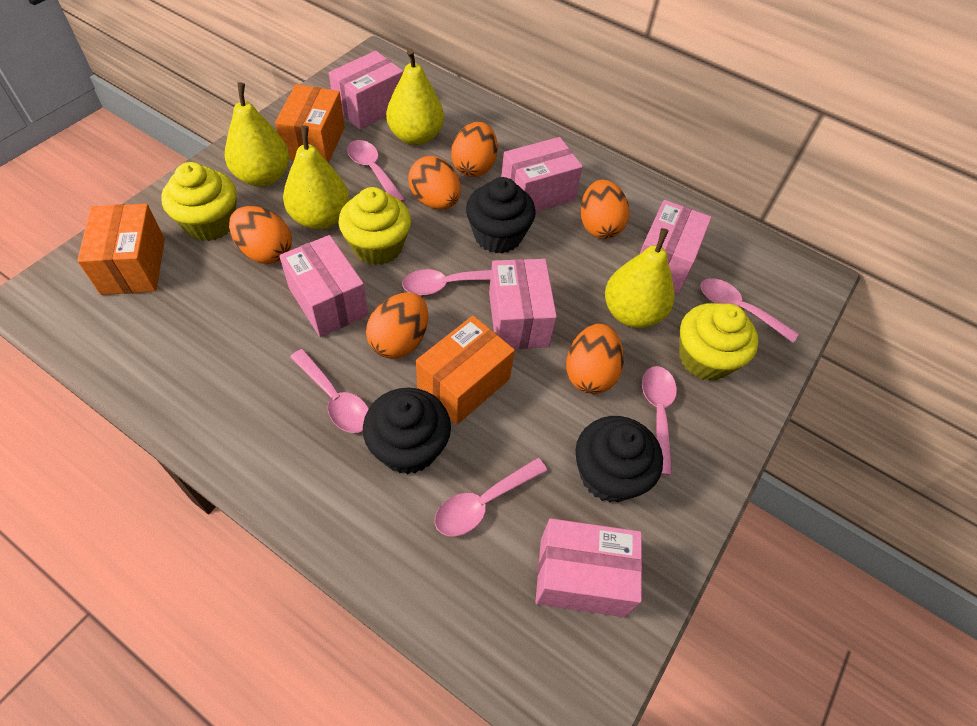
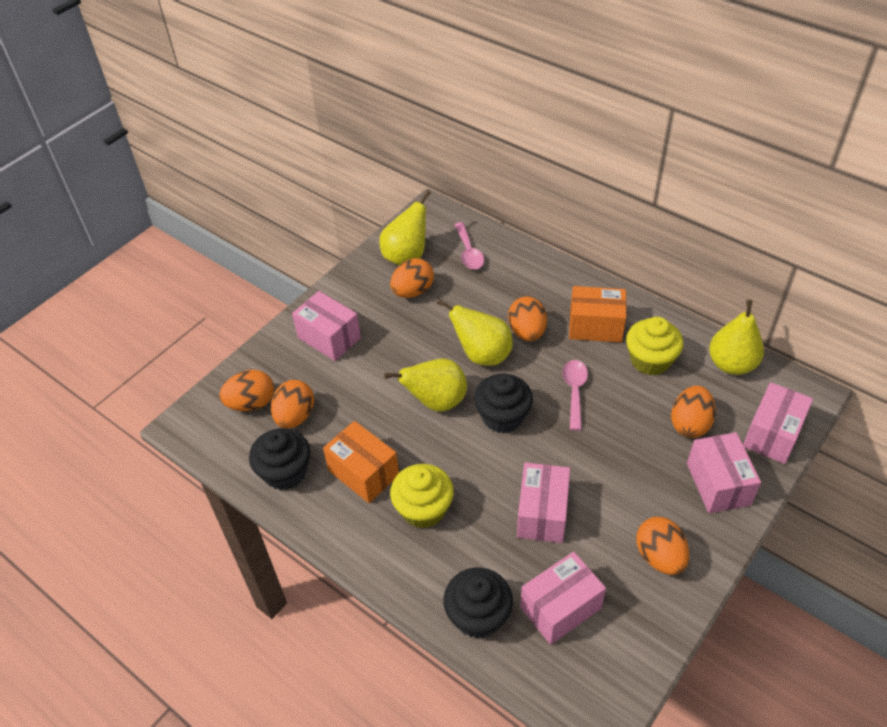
orange box: 3 -> 2
pink box: 6 -> 5
pink spoon: 6 -> 2
yellow cupcake: 3 -> 2

